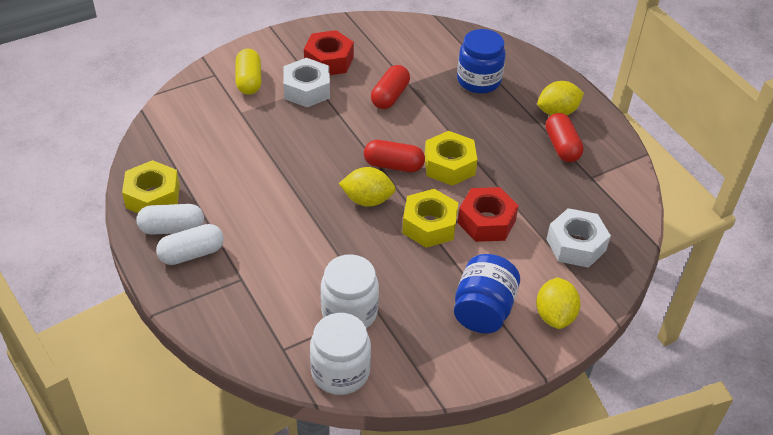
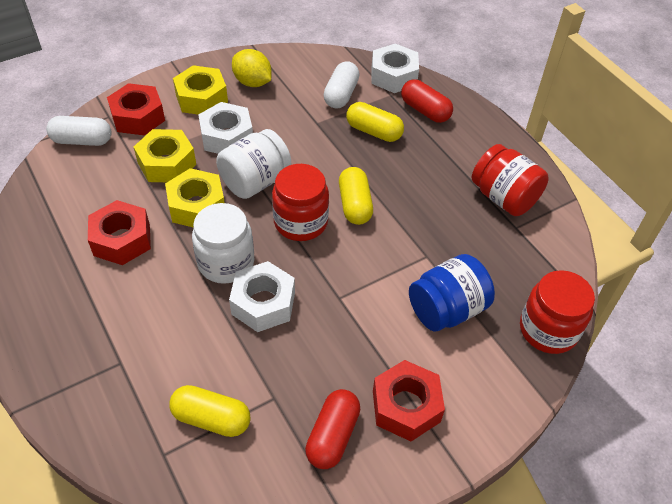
blue jar: 2 -> 1
red capsule: 3 -> 2
red jar: 0 -> 3
red nut: 2 -> 3
white nut: 2 -> 3
yellow capsule: 1 -> 3
yellow lemon: 3 -> 1

